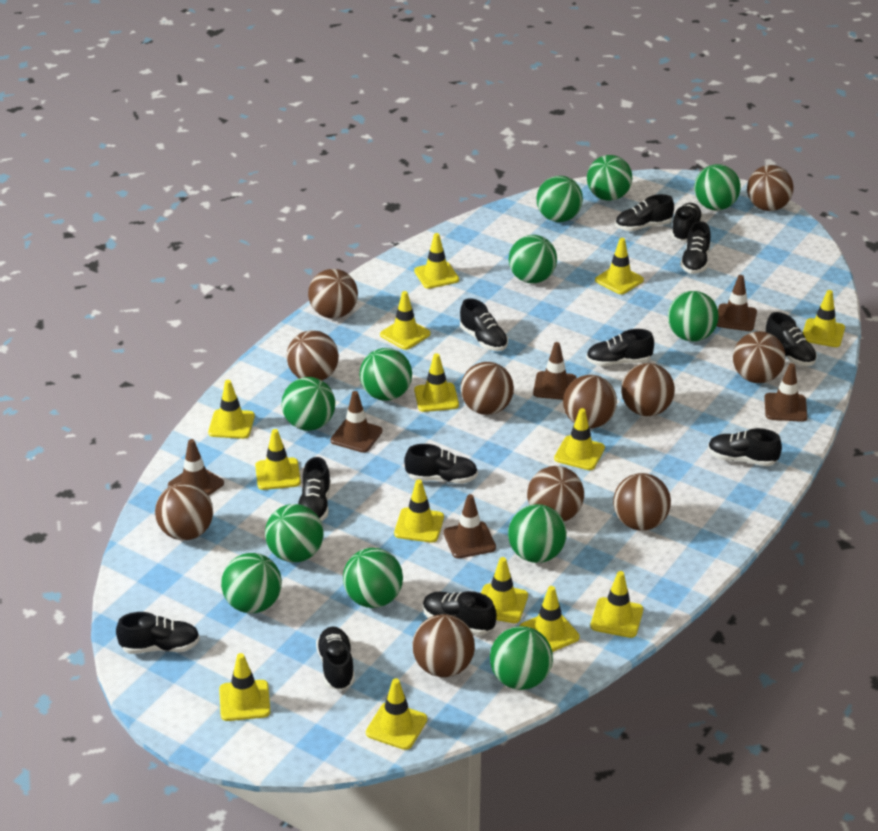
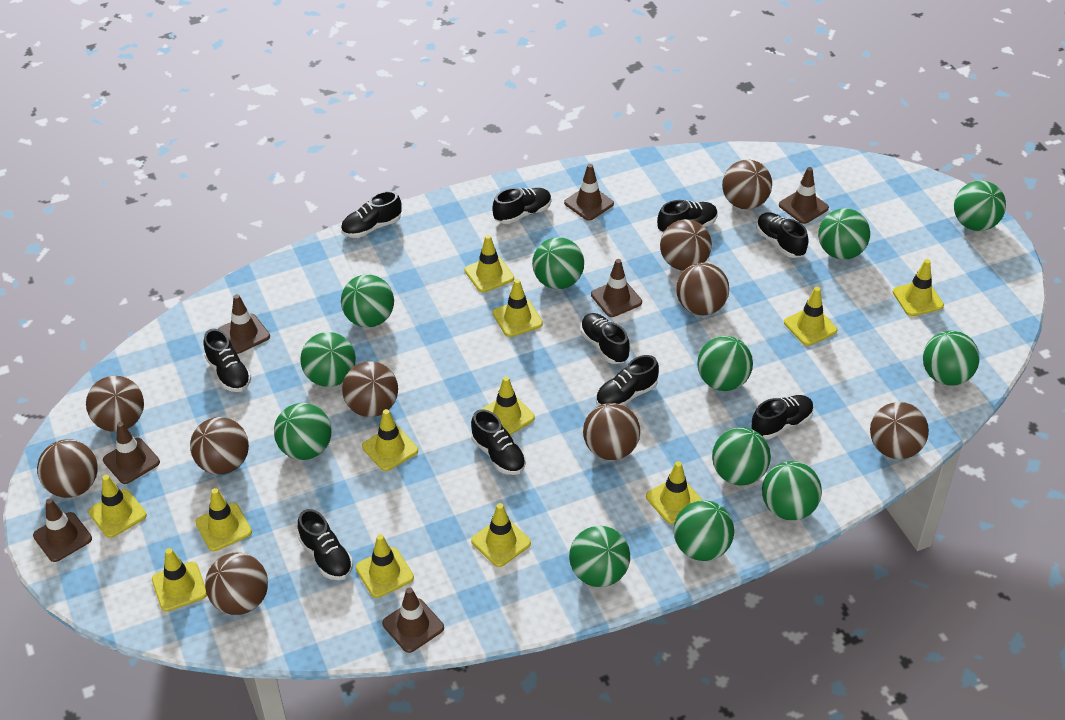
black shoe: 12 -> 10
brown ball: 11 -> 10
brown traffic cone: 6 -> 7
yellow traffic cone: 14 -> 12

